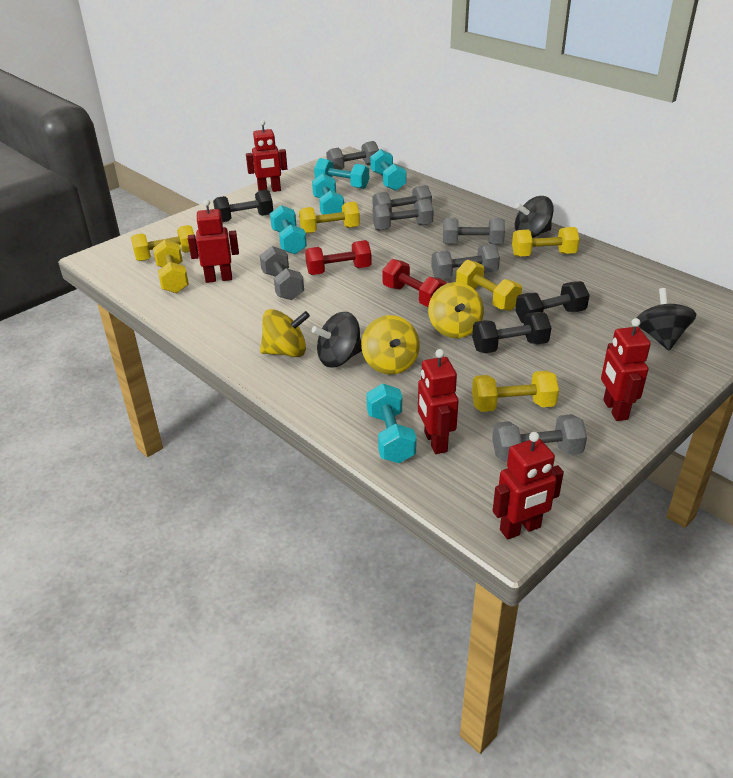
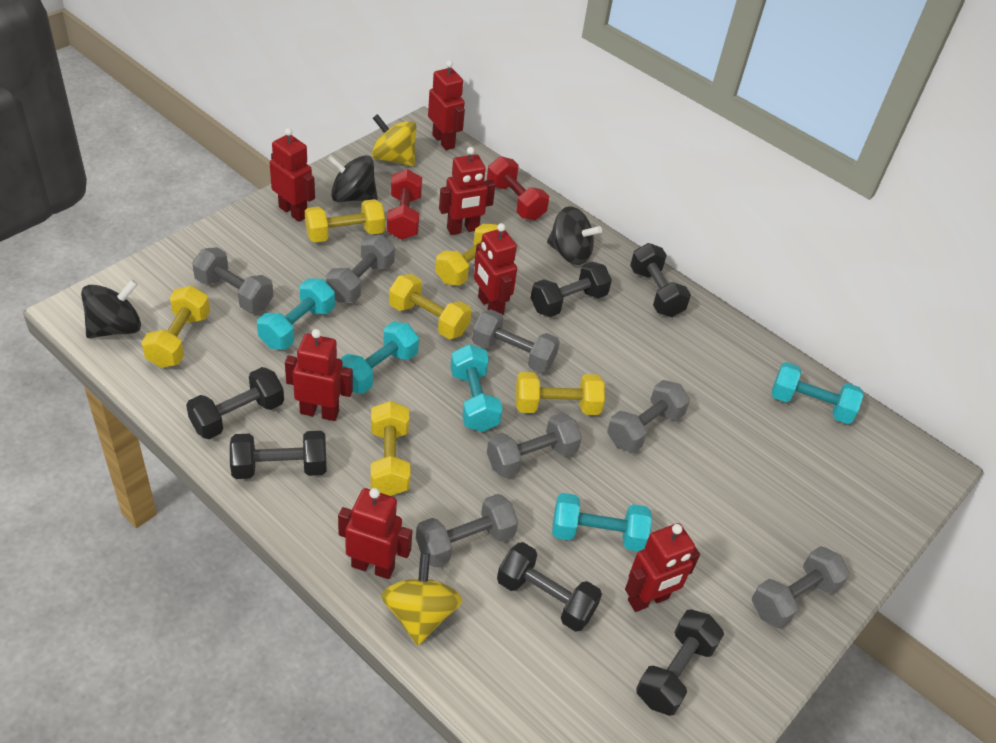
black dumbbell: 3 -> 6
red robot: 5 -> 7
yellow spinning top: 3 -> 2

